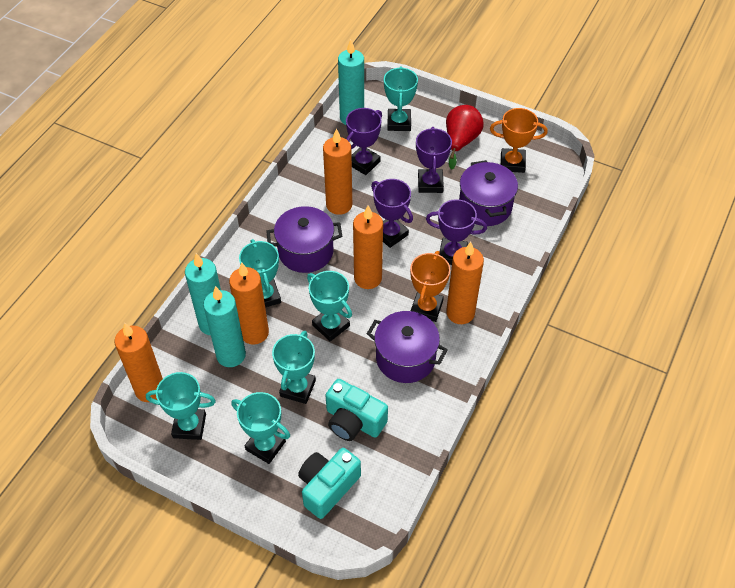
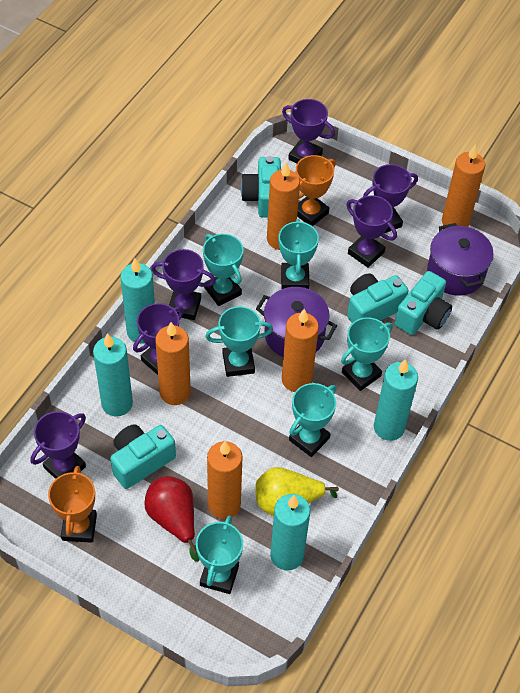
purple pot: 3 -> 2
purple trophy: 4 -> 6
turquoise camera: 2 -> 4
turquoise candle: 3 -> 4
yellow pear: 0 -> 1

